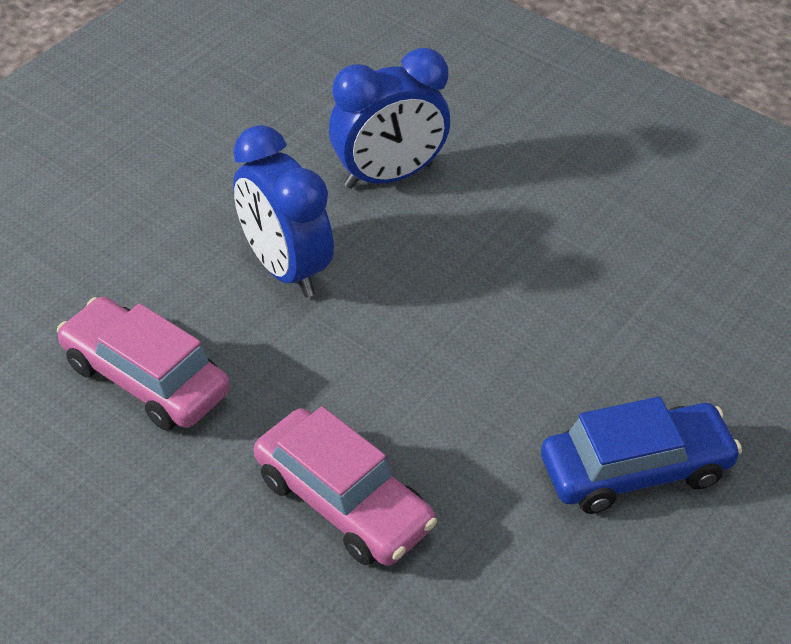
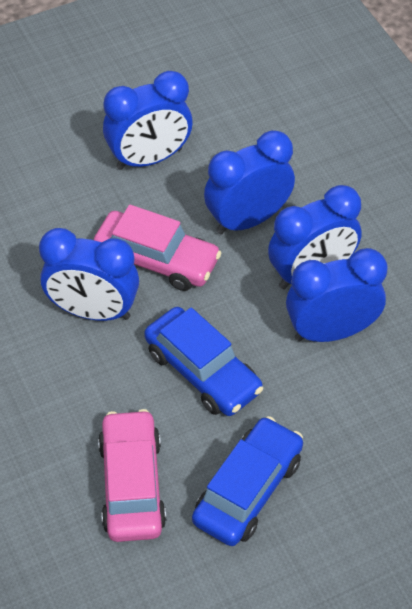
blue car: 1 -> 2
blue clock: 2 -> 5

